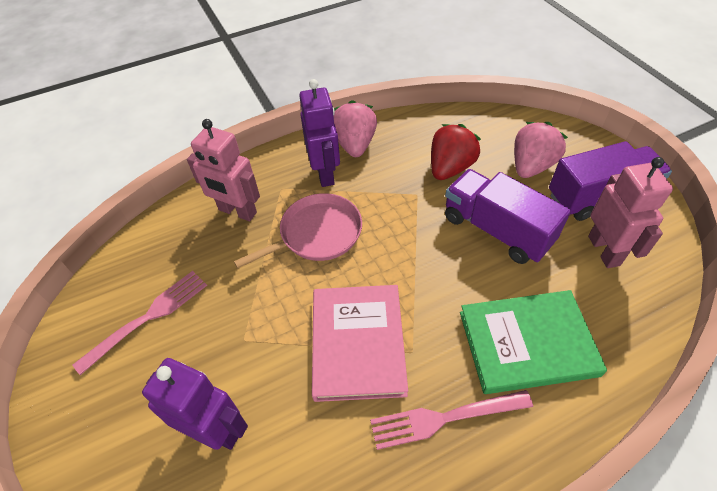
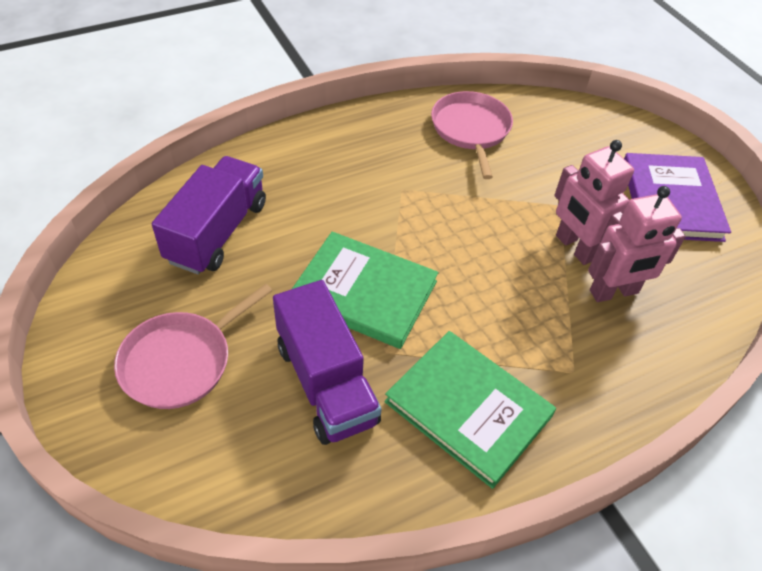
green book: 1 -> 2
pink book: 1 -> 0
pink fork: 2 -> 0
pink pan: 1 -> 2
pink strawberry: 2 -> 0
purple book: 0 -> 1
purple robot: 2 -> 0
red strawberry: 1 -> 0

